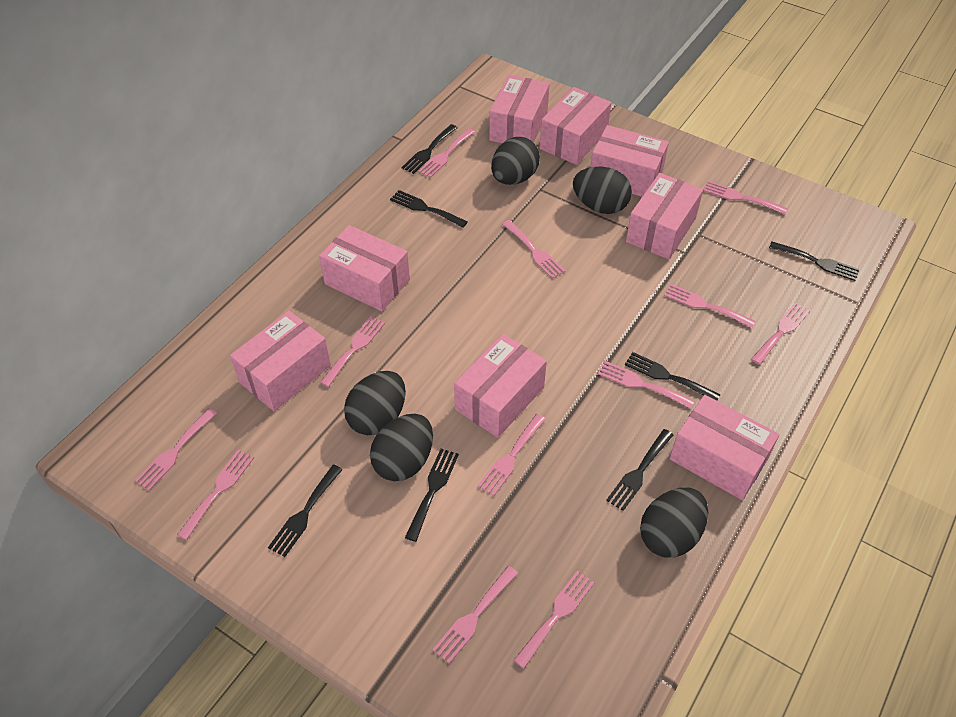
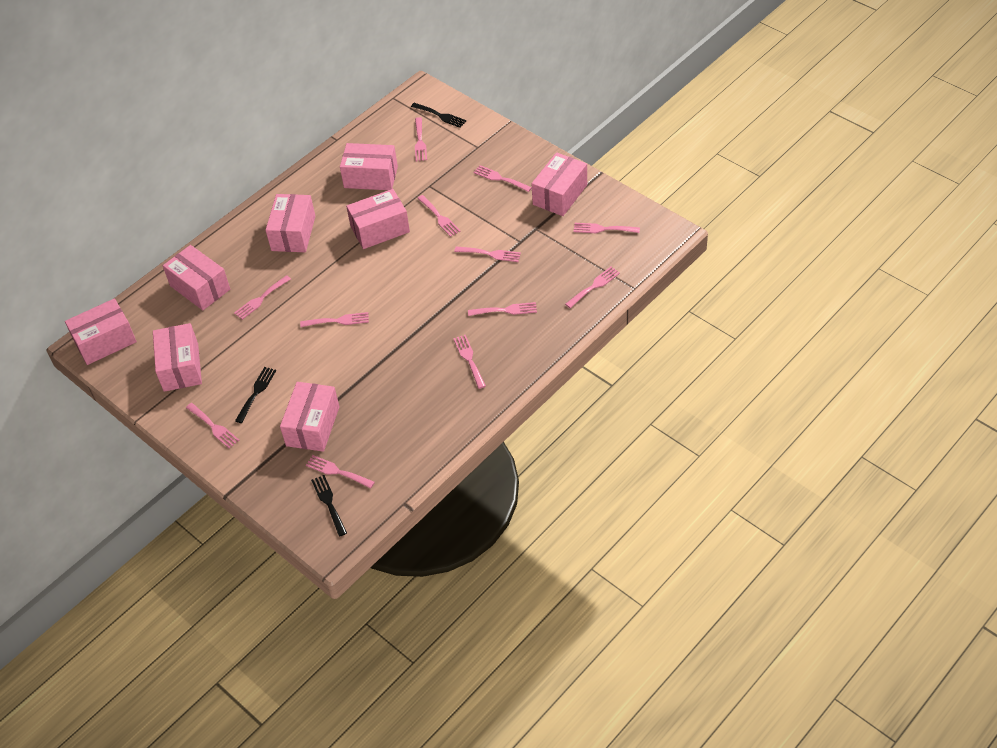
black egg: 5 -> 0
black fork: 7 -> 3

